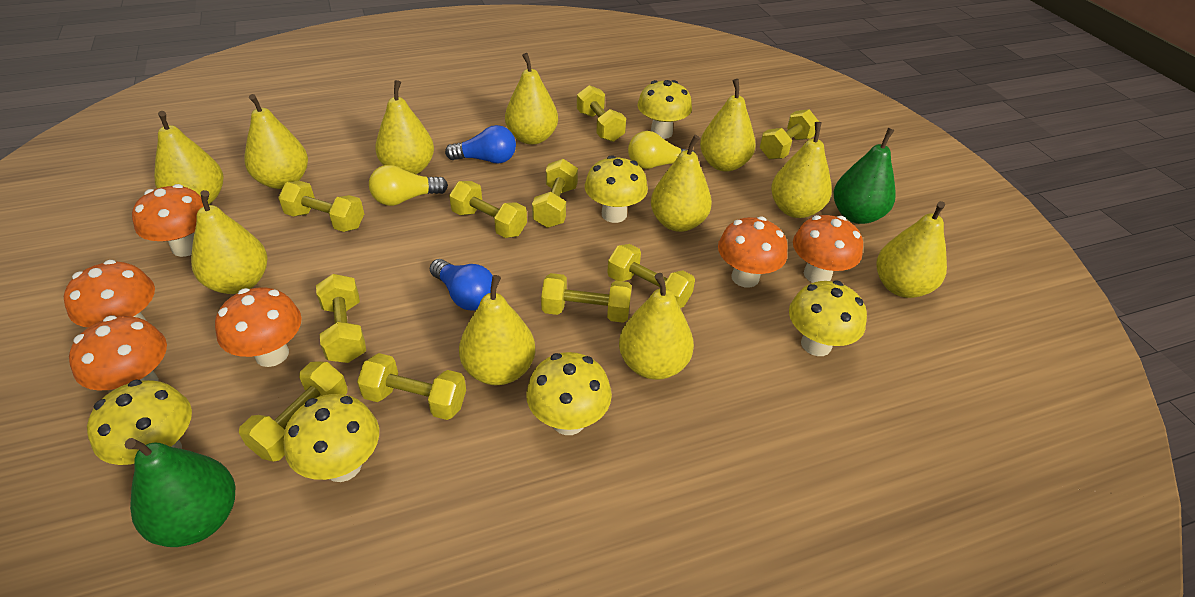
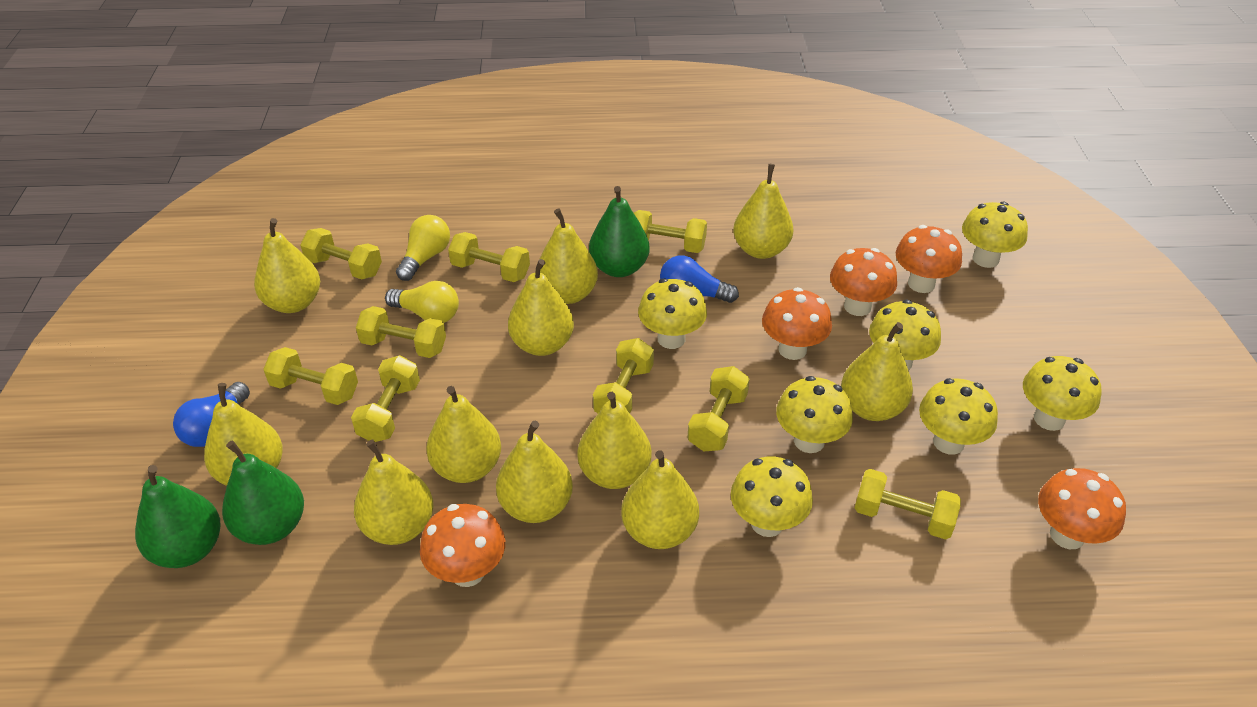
green pear: 2 -> 3
orange mushroom: 6 -> 5
yellow dumbbell: 10 -> 9
yellow mushroom: 6 -> 7

